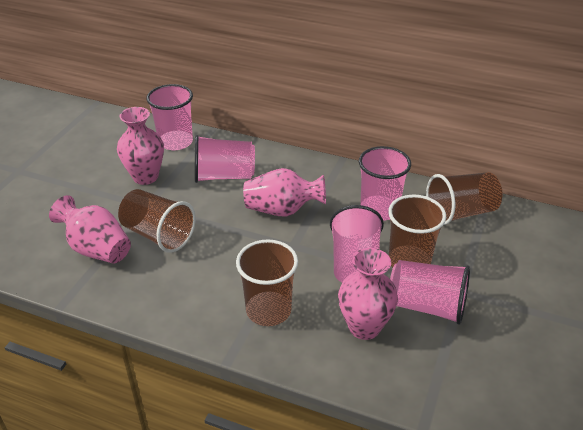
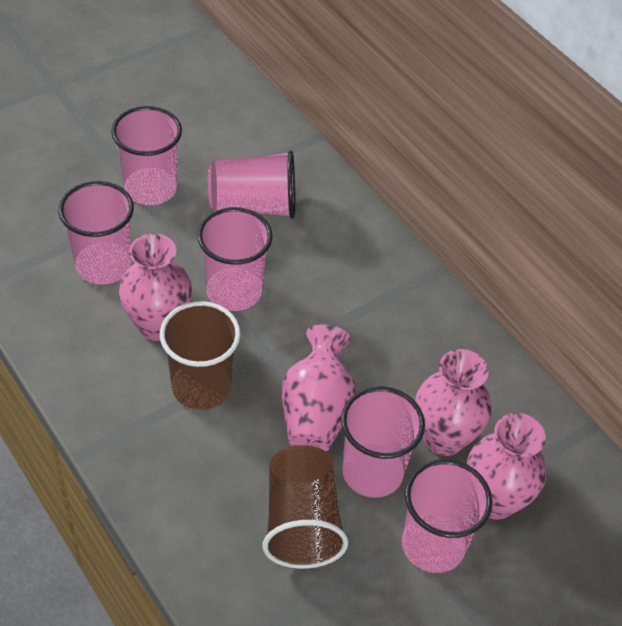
brown cup: 4 -> 2
pink cup: 5 -> 6

